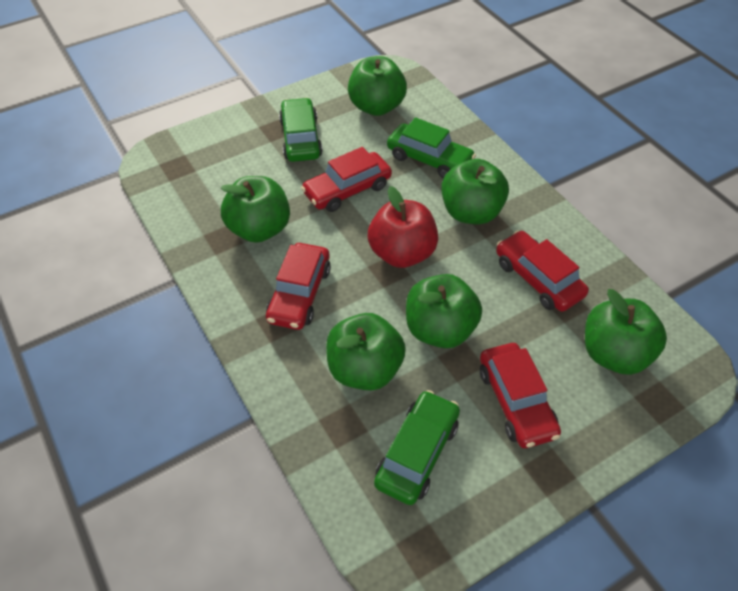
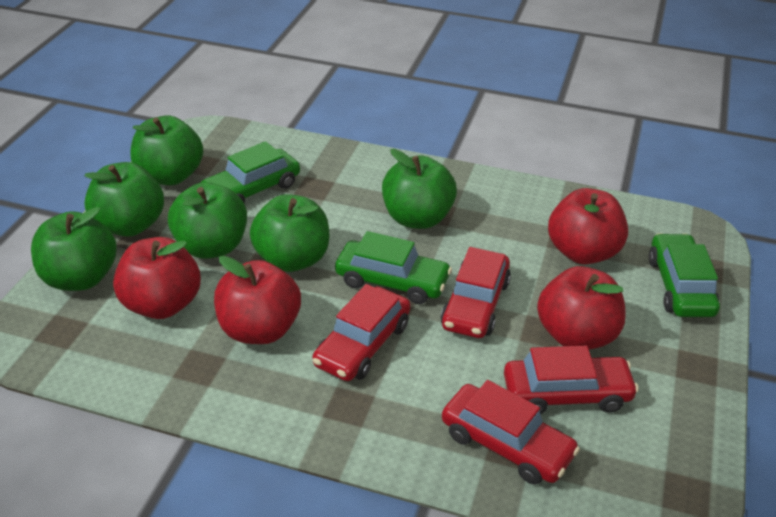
red apple: 1 -> 4

